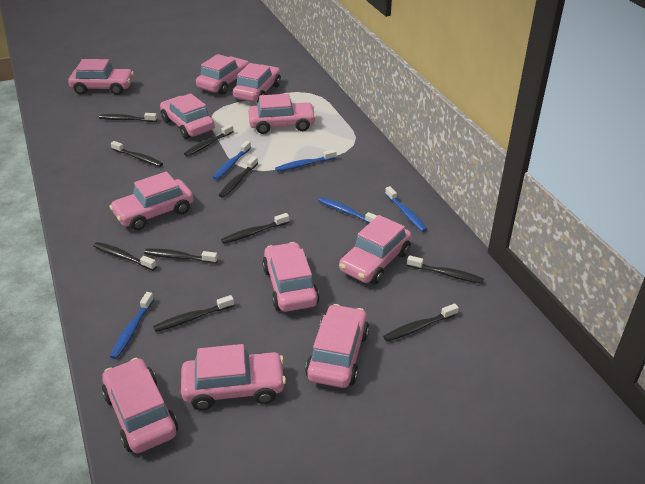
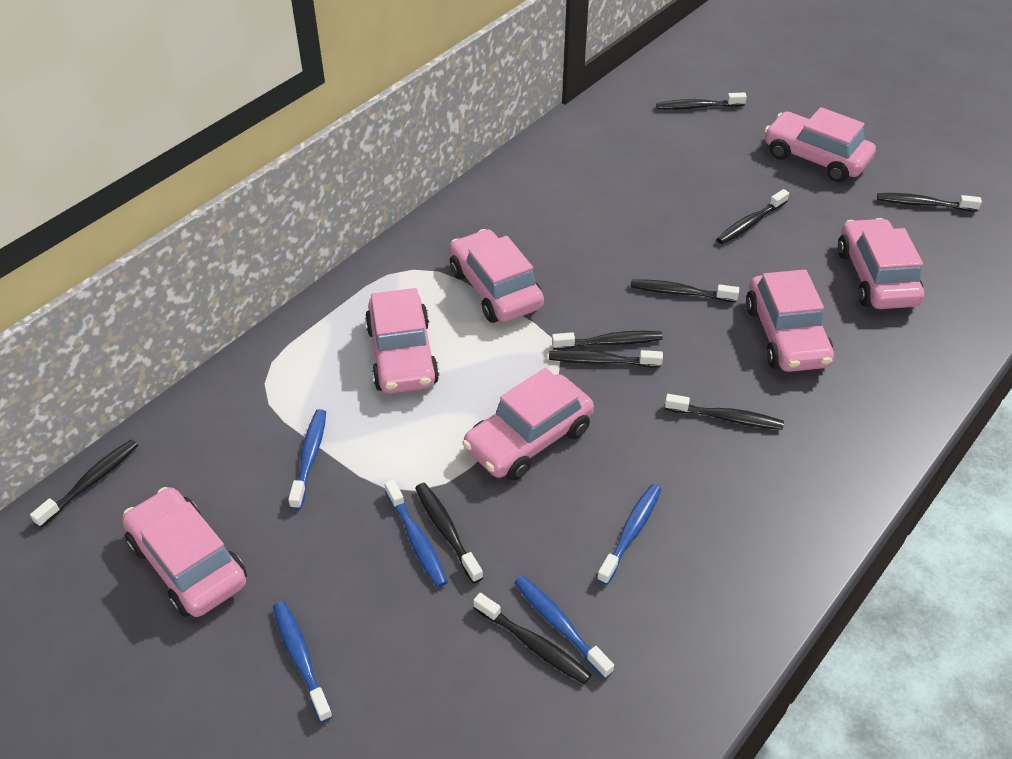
pink car: 11 -> 7

